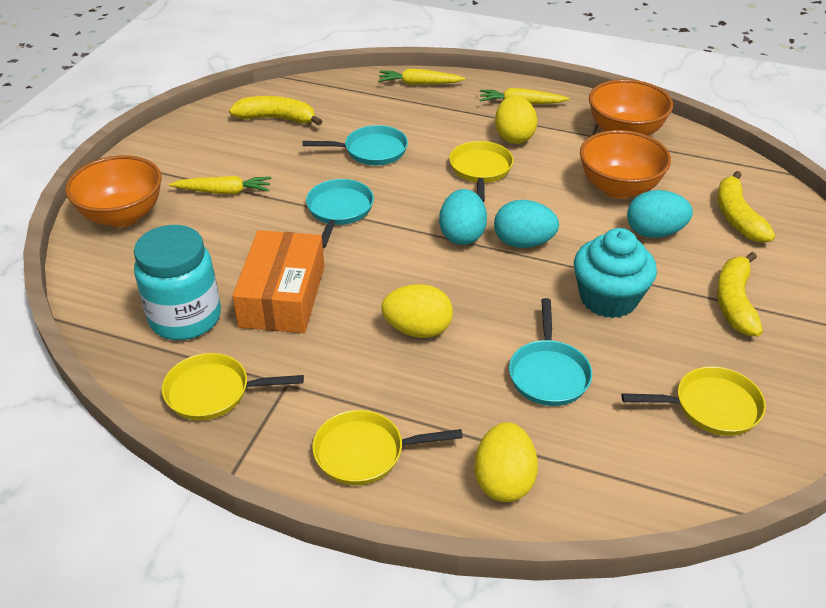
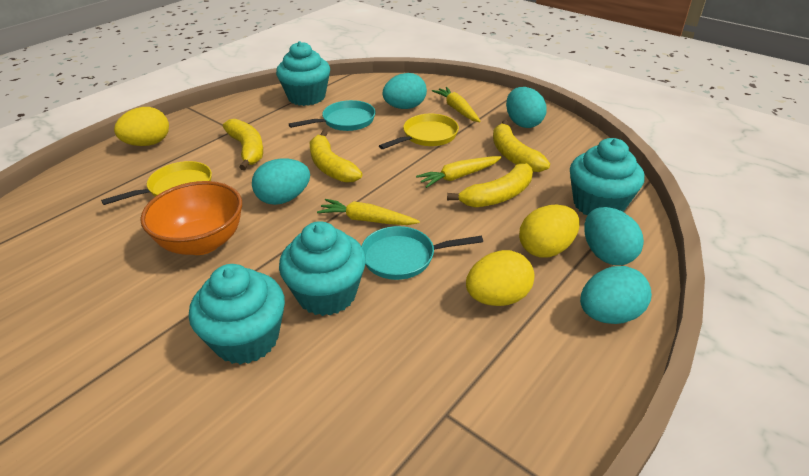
orange bowl: 3 -> 1
orange box: 1 -> 0
turquoise cupcake: 1 -> 4
turquoise egg: 3 -> 5
turquoise jar: 1 -> 0
turquoise pan: 3 -> 2
yellow banana: 3 -> 4
yellow pan: 4 -> 2

